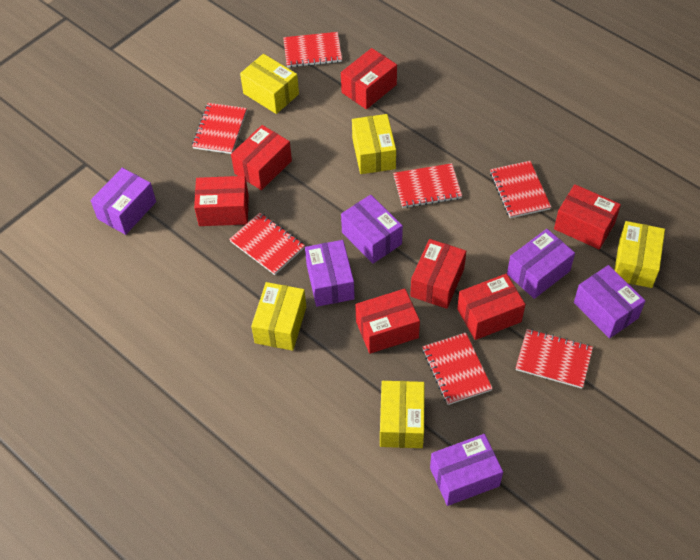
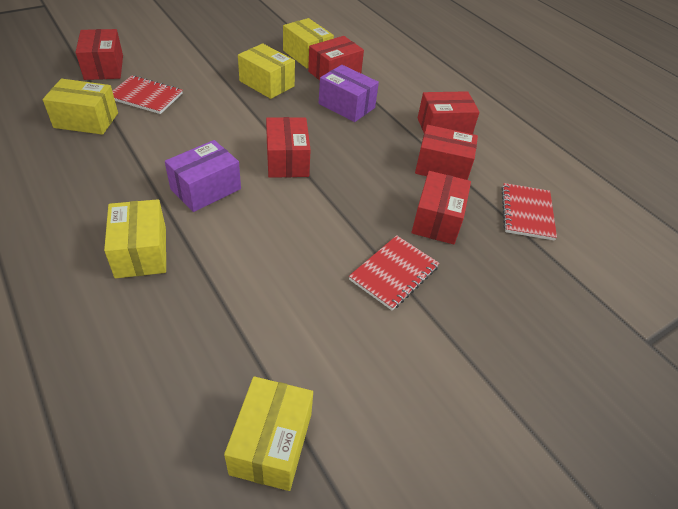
purple box: 6 -> 2
red box: 7 -> 6
red notebook: 7 -> 3

